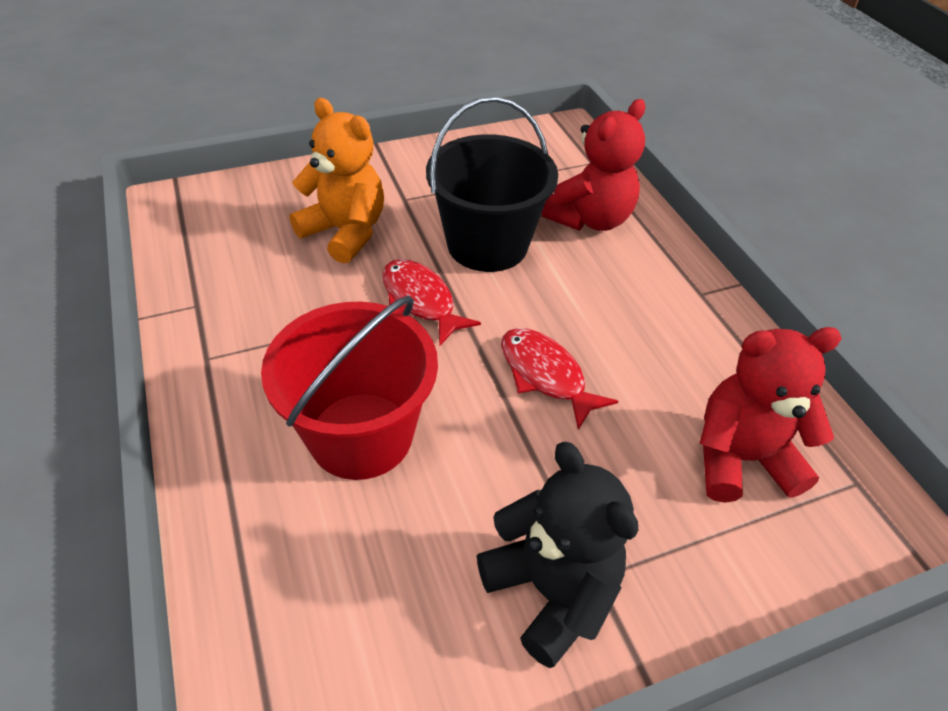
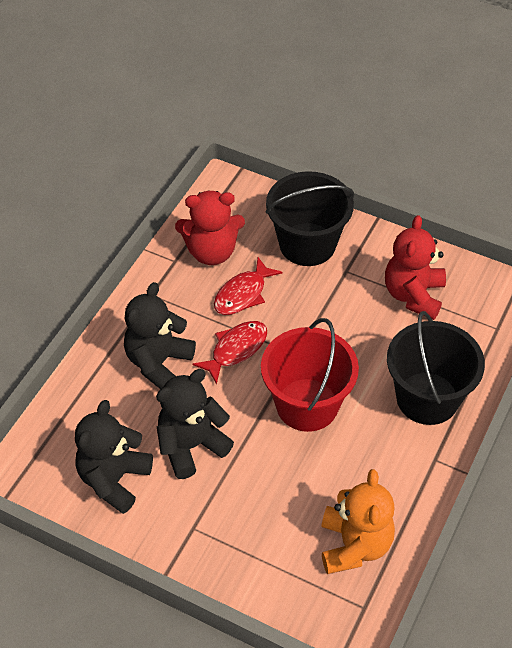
black bucket: 1 -> 2
black teddy bear: 1 -> 3

